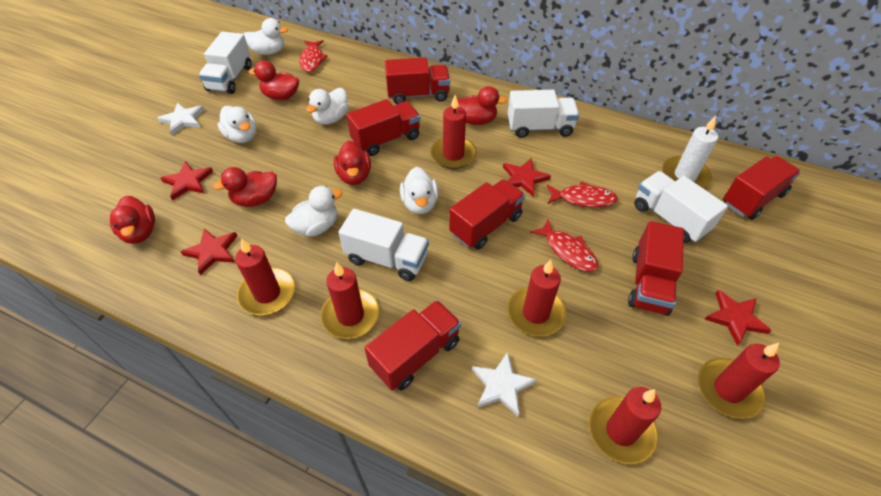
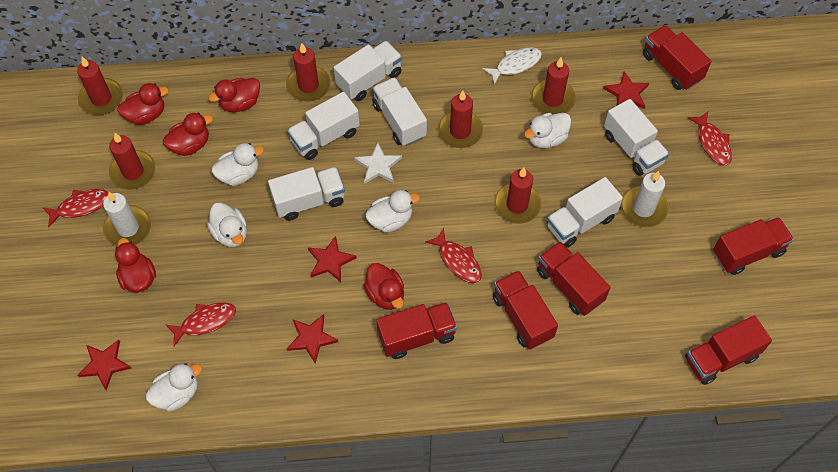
red fish: 3 -> 4
white candle: 1 -> 2
white fish: 0 -> 1
white star: 2 -> 1
white truck: 4 -> 6

